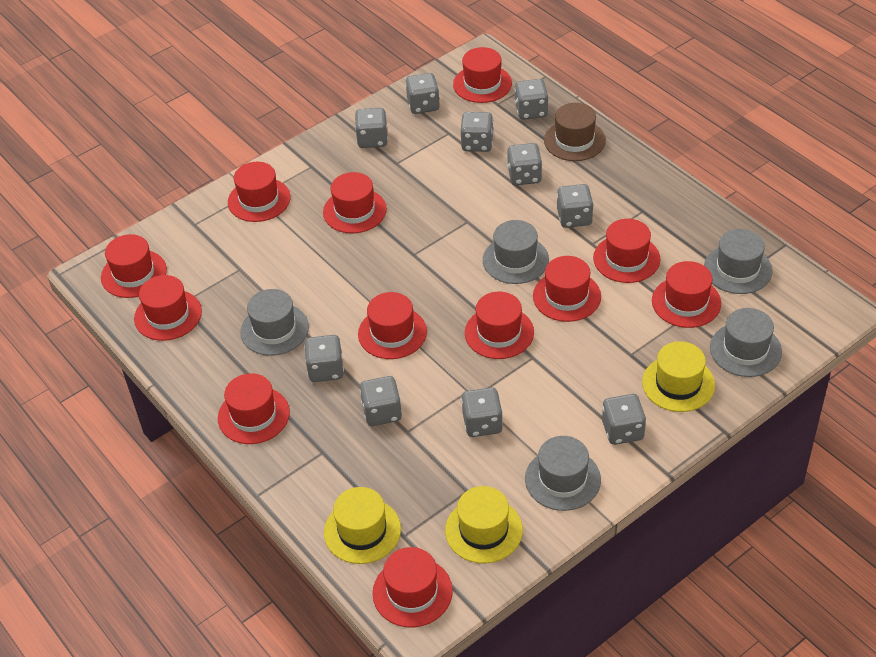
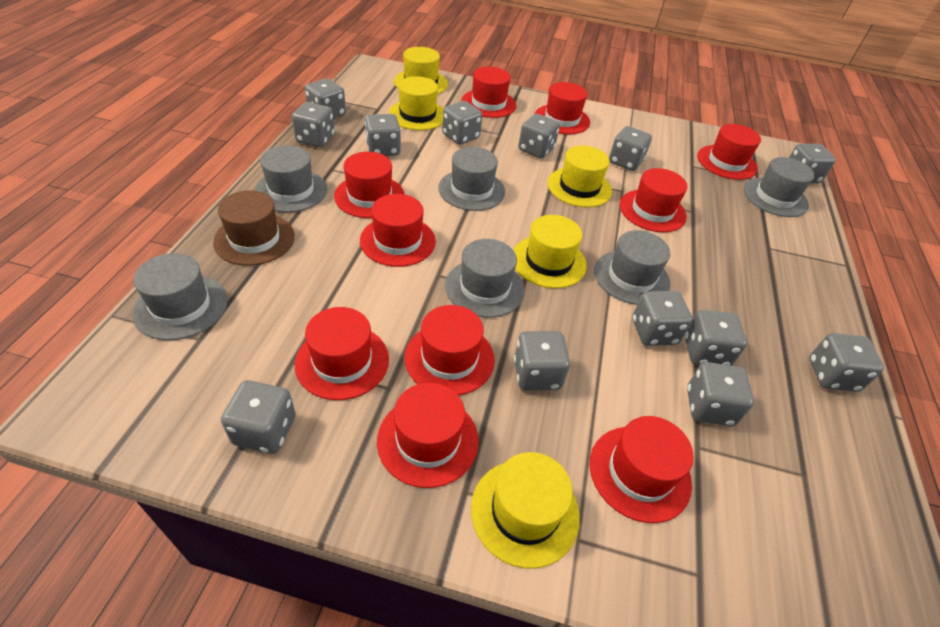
grey dice: 10 -> 13
grey hat: 5 -> 6
red hat: 12 -> 10
yellow hat: 3 -> 5

